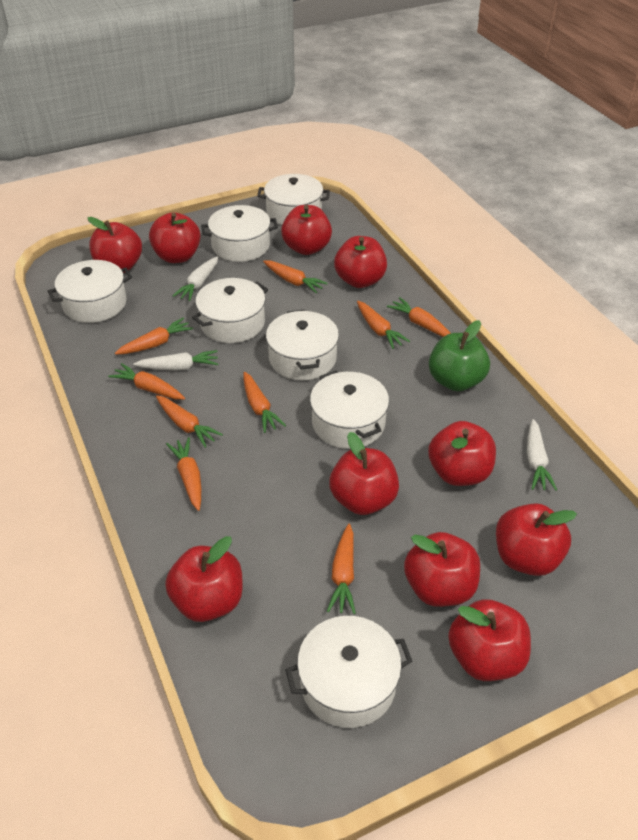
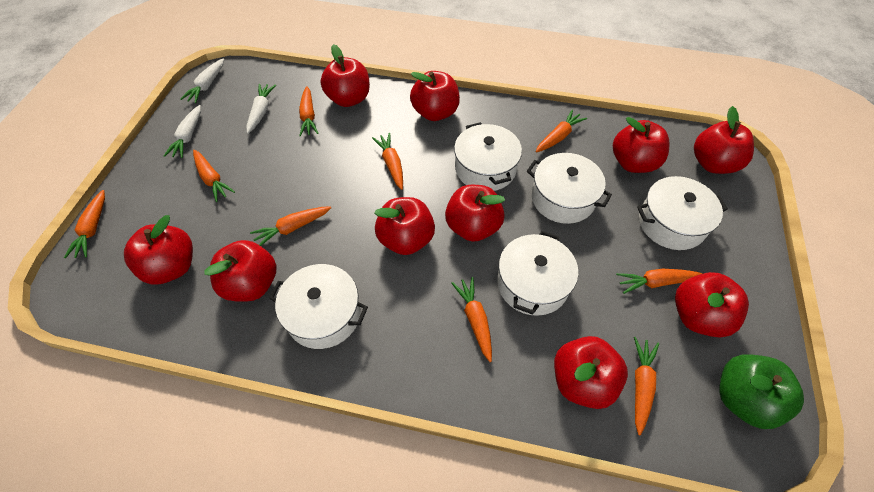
white pot: 7 -> 5

